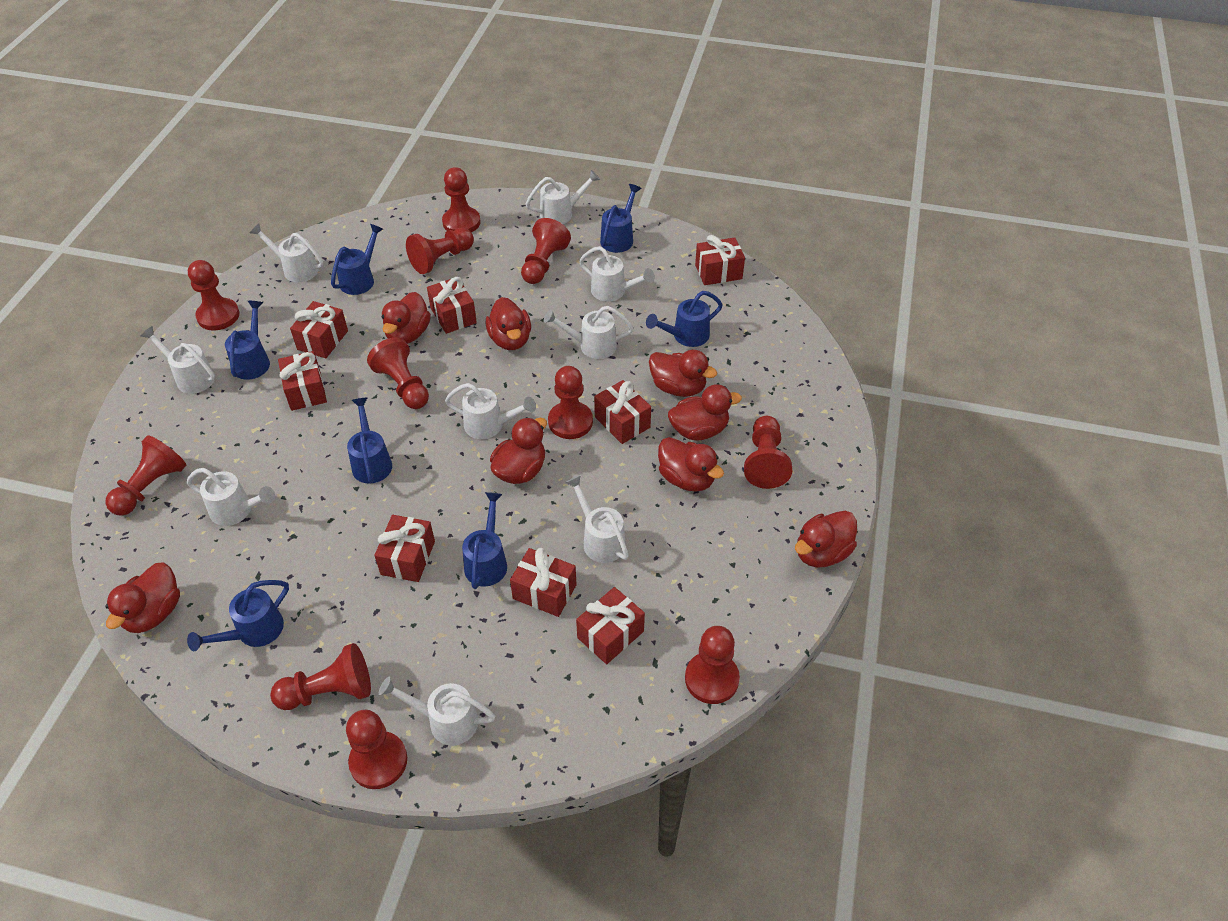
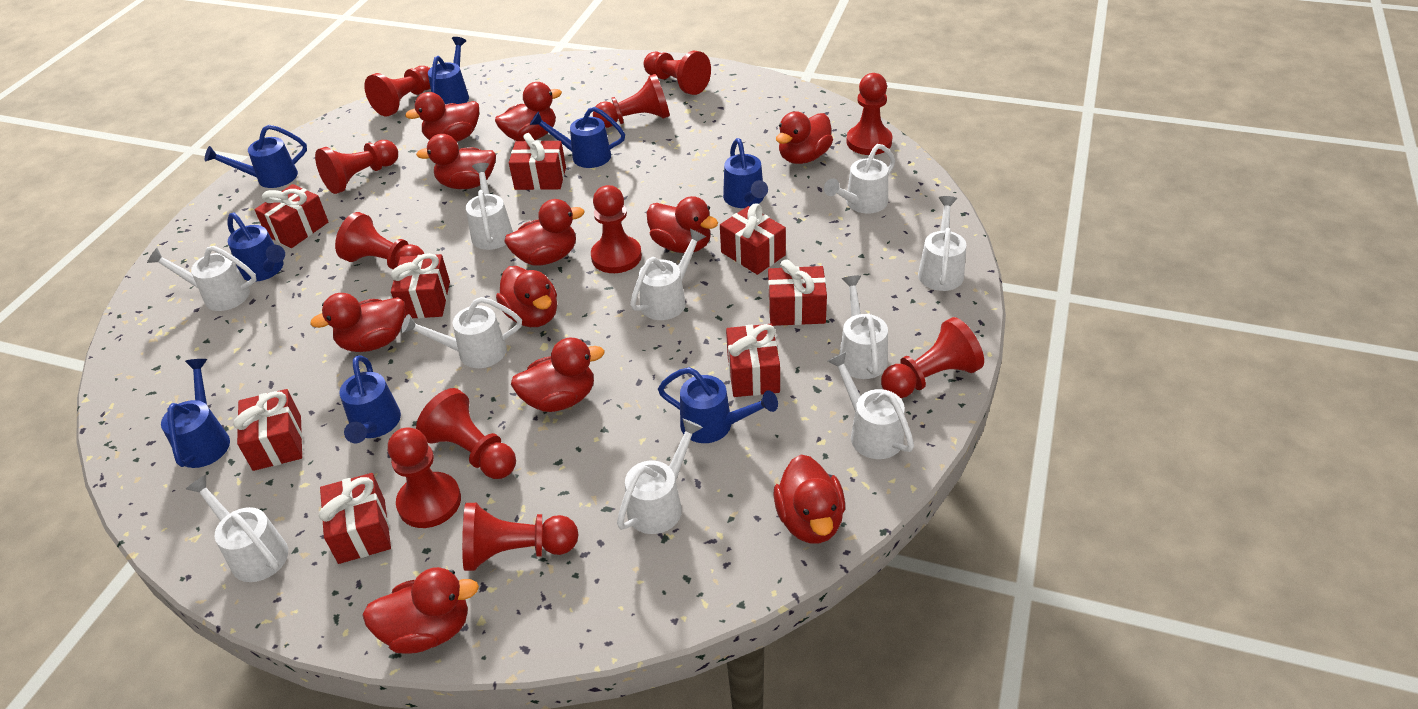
blue watering can: 7 -> 8
red duck: 8 -> 11
white watering can: 9 -> 10

